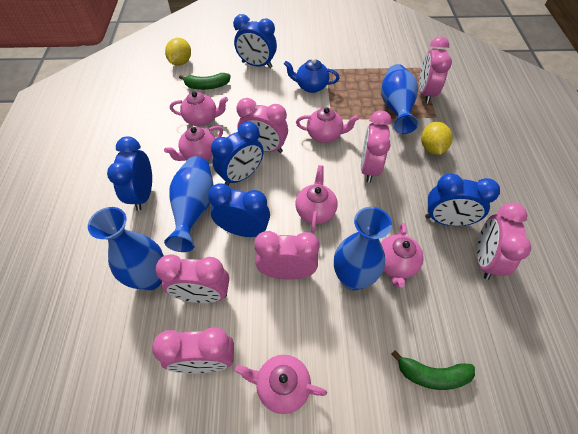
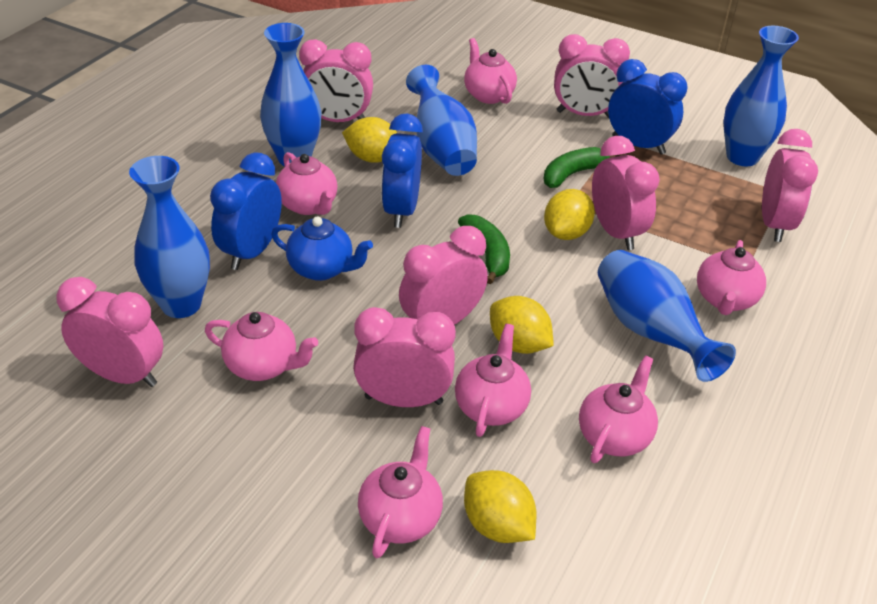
blue clock: 5 -> 3
blue vase: 4 -> 5
pink teapot: 6 -> 7
yellow lemon: 2 -> 4

